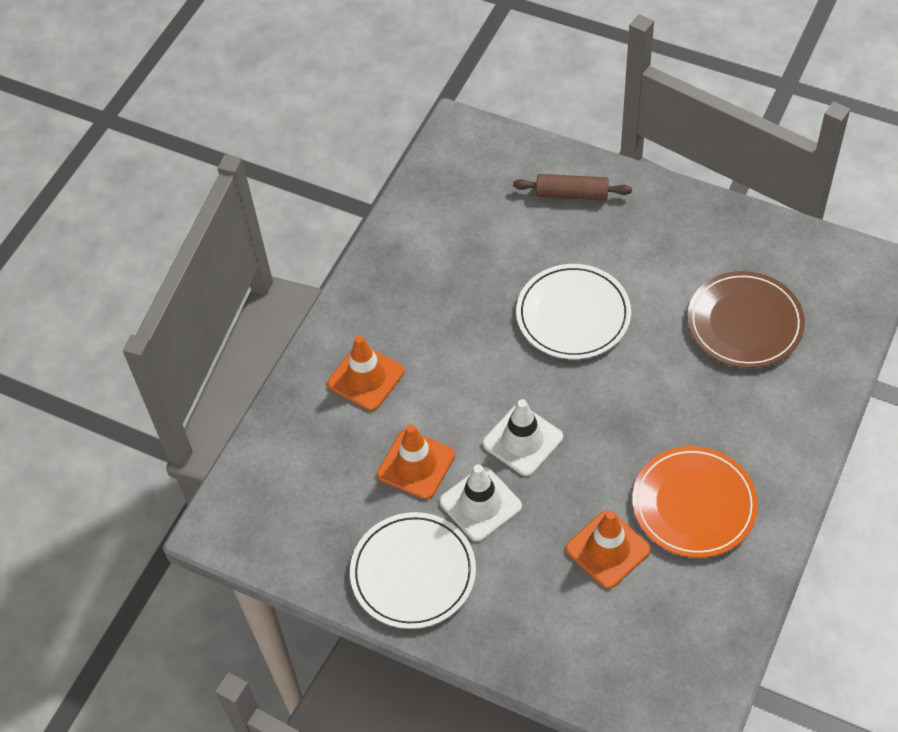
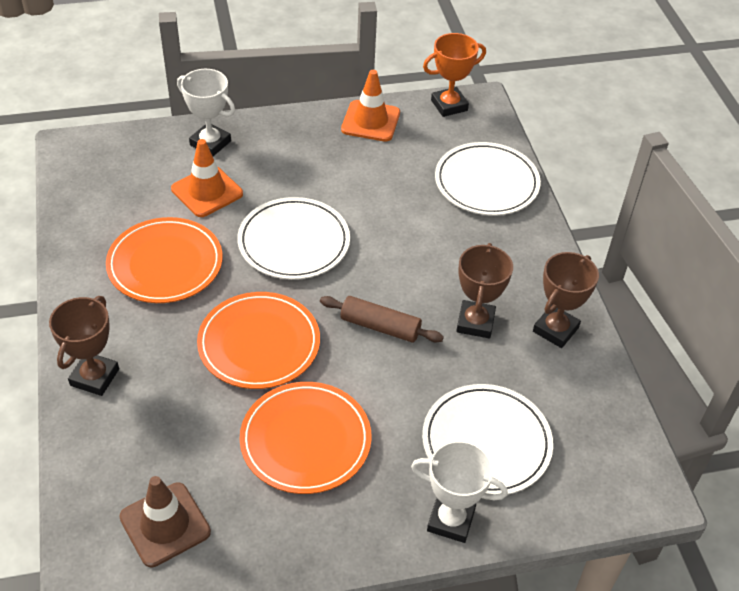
brown plate: 1 -> 0
brown traffic cone: 0 -> 1
brown trophy: 0 -> 3
orange plate: 1 -> 3
orange traffic cone: 3 -> 2
orange trophy: 0 -> 1
white plate: 2 -> 3
white traffic cone: 2 -> 0
white trophy: 0 -> 2

